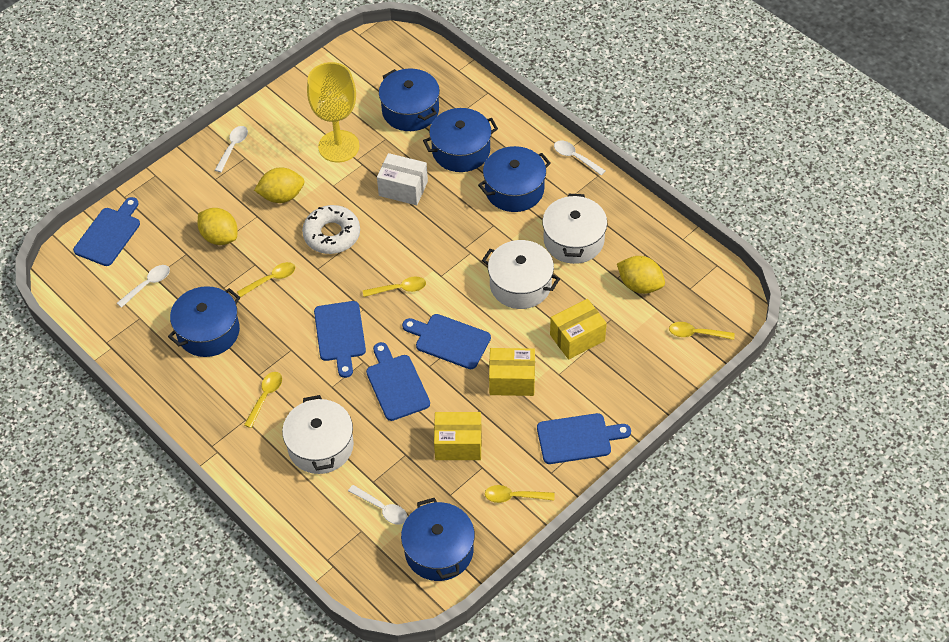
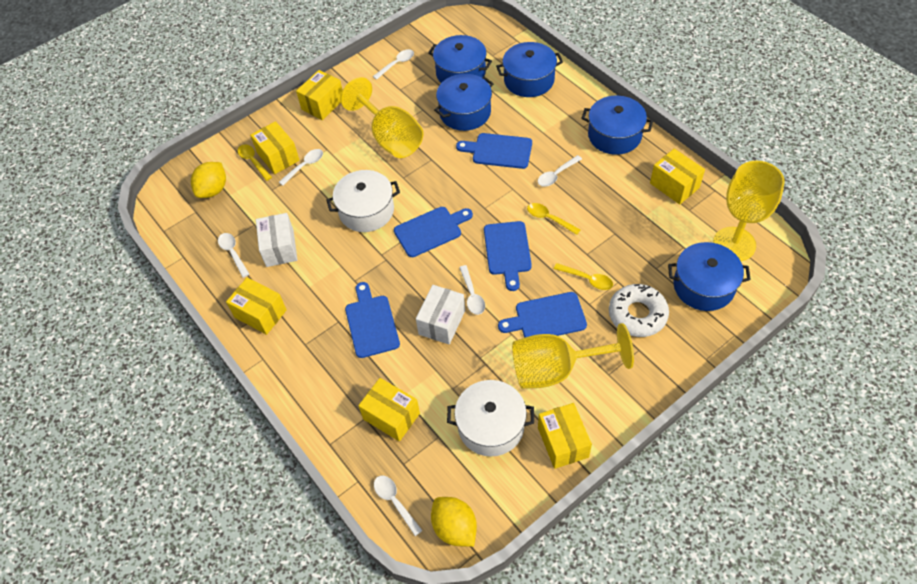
white box: 1 -> 2
white pot: 3 -> 2
white spoon: 4 -> 6
yellow box: 3 -> 6
yellow goblet: 1 -> 3
yellow lemon: 3 -> 2
yellow spoon: 5 -> 3

